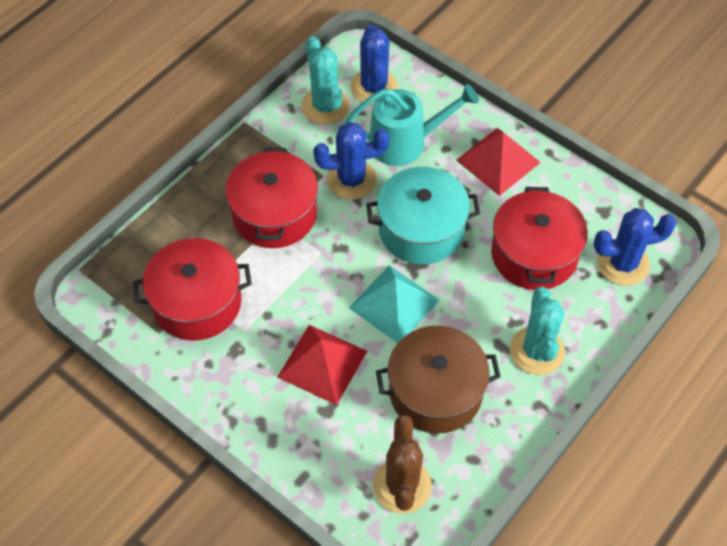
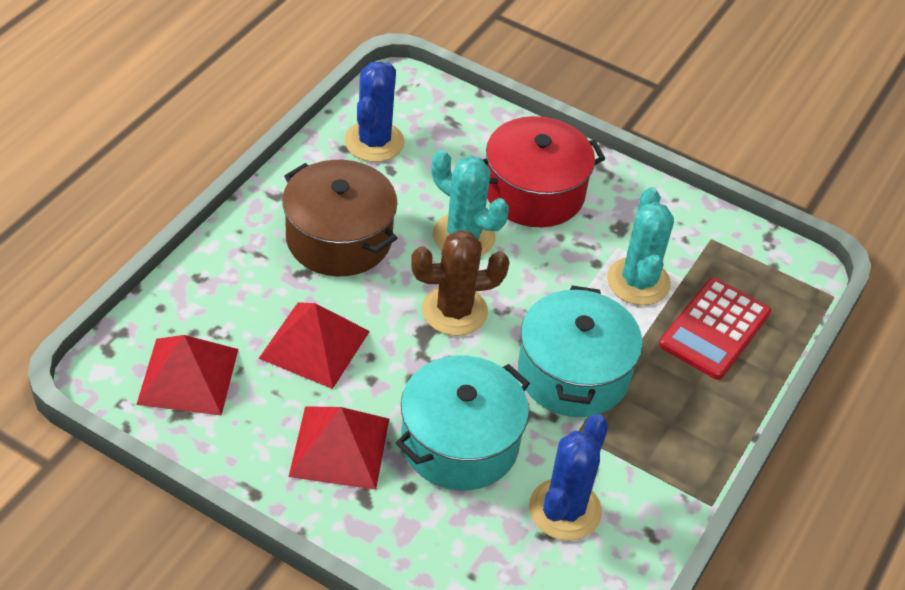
blue cactus: 3 -> 2
red calculator: 0 -> 1
red pot: 3 -> 1
red pyramid: 2 -> 3
turquoise pot: 1 -> 2
turquoise pyramid: 1 -> 0
turquoise watering can: 1 -> 0

